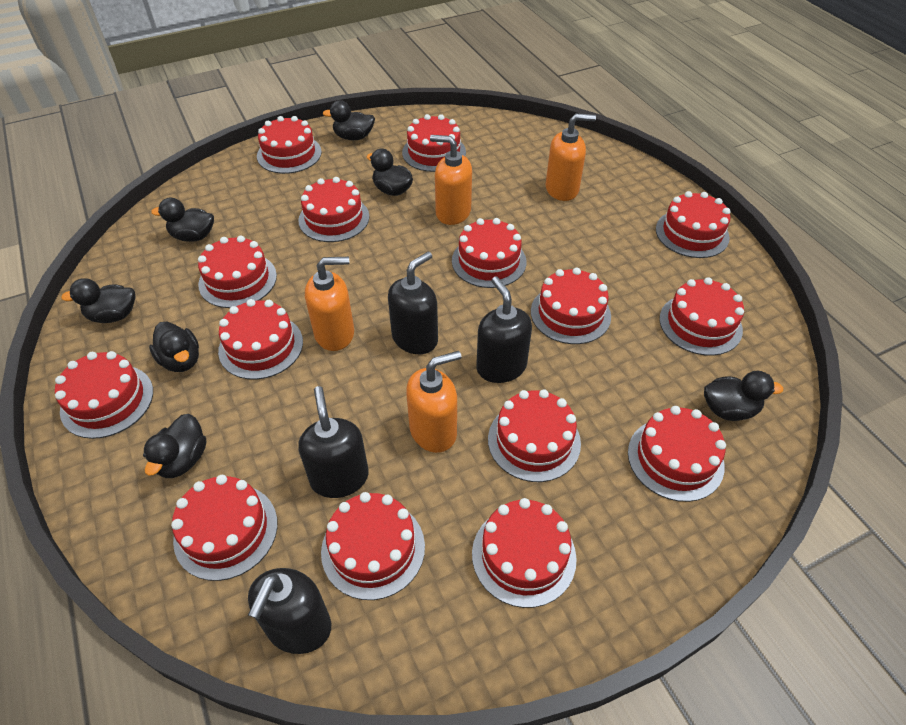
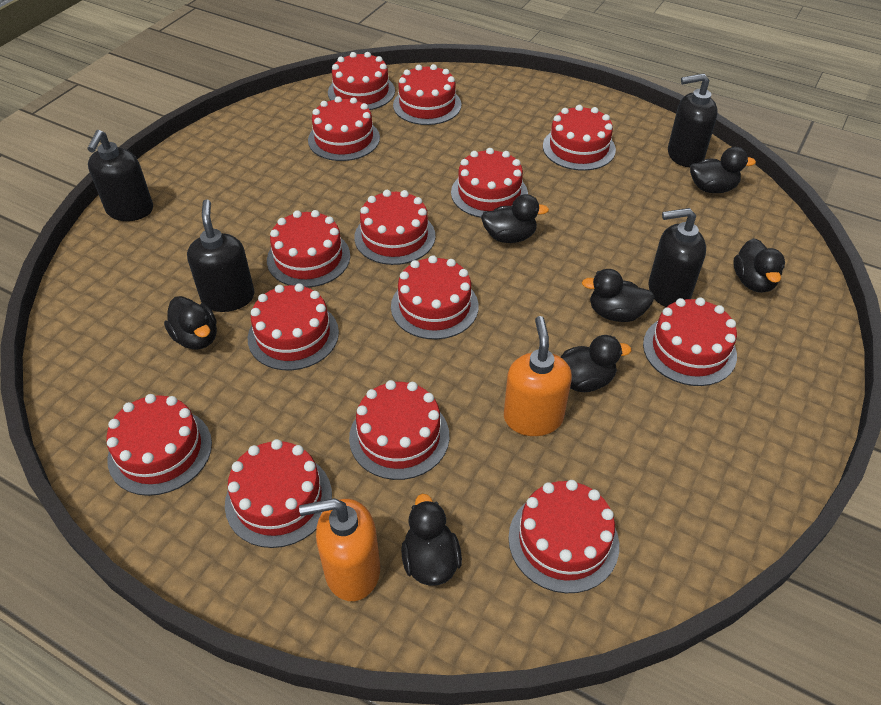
orange soap dispenser: 4 -> 2
red cake: 15 -> 14

